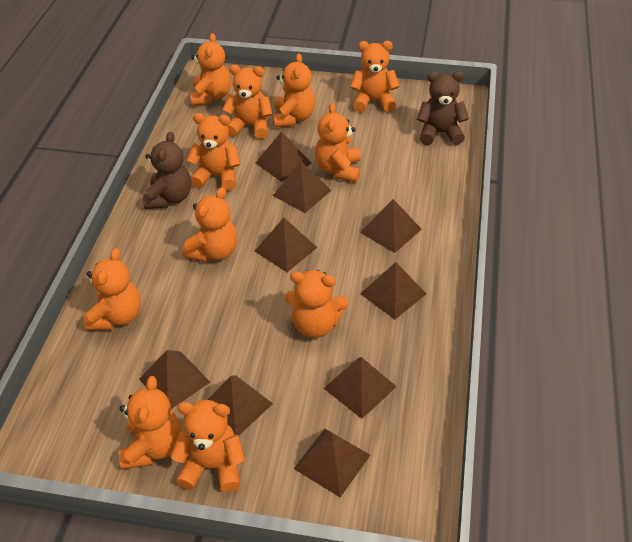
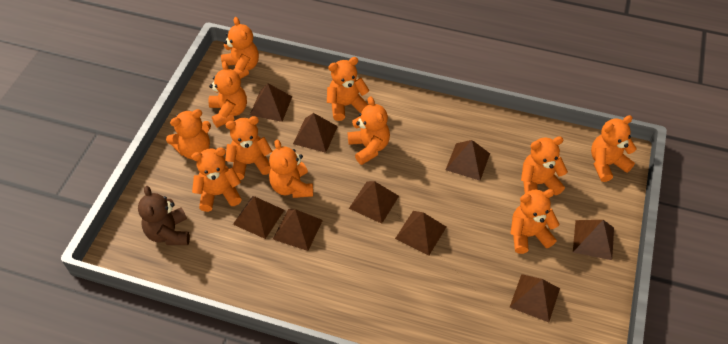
brown teddy bear: 2 -> 1

